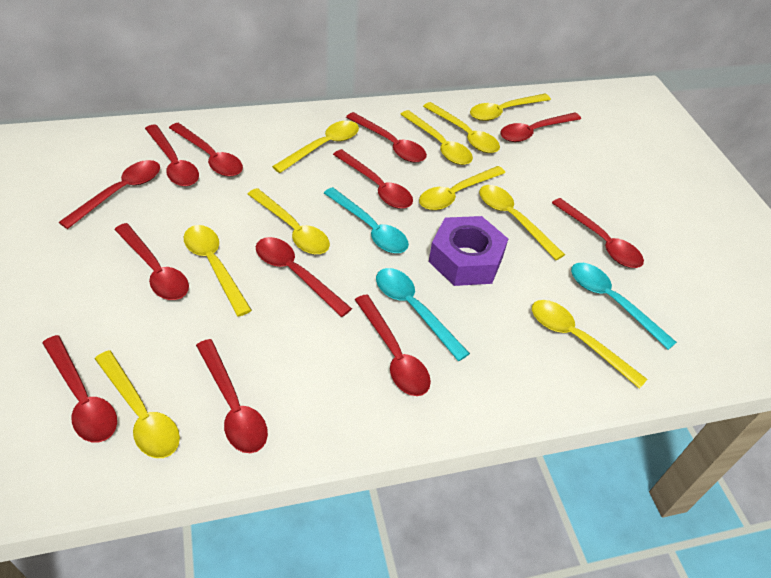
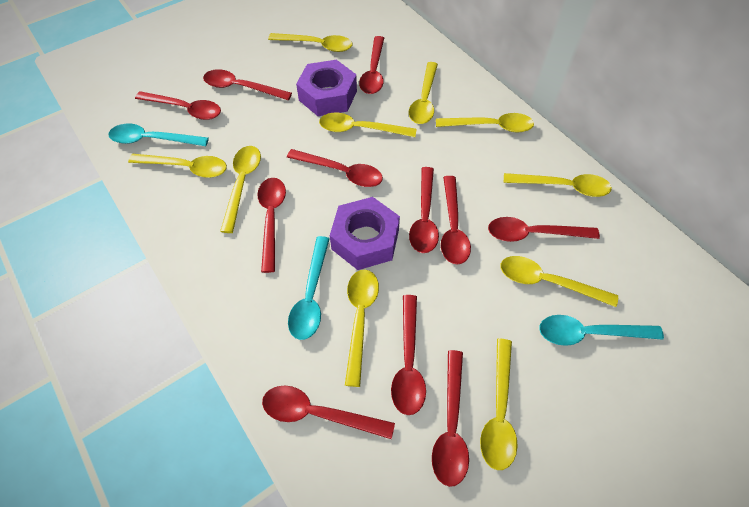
purple nut: 1 -> 2
red spoon: 12 -> 11

